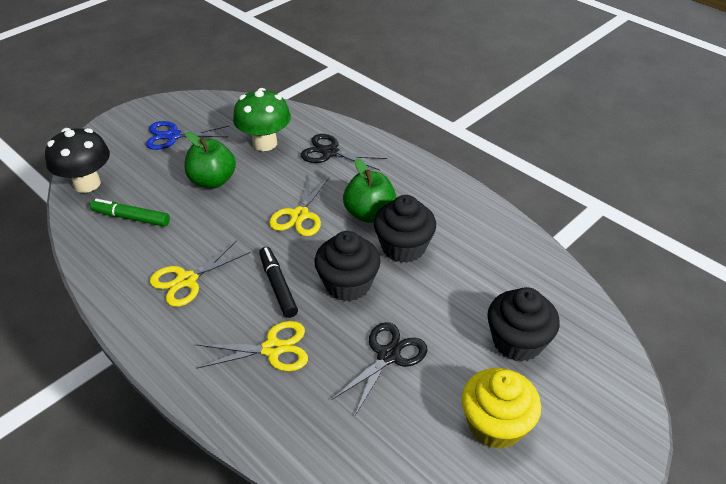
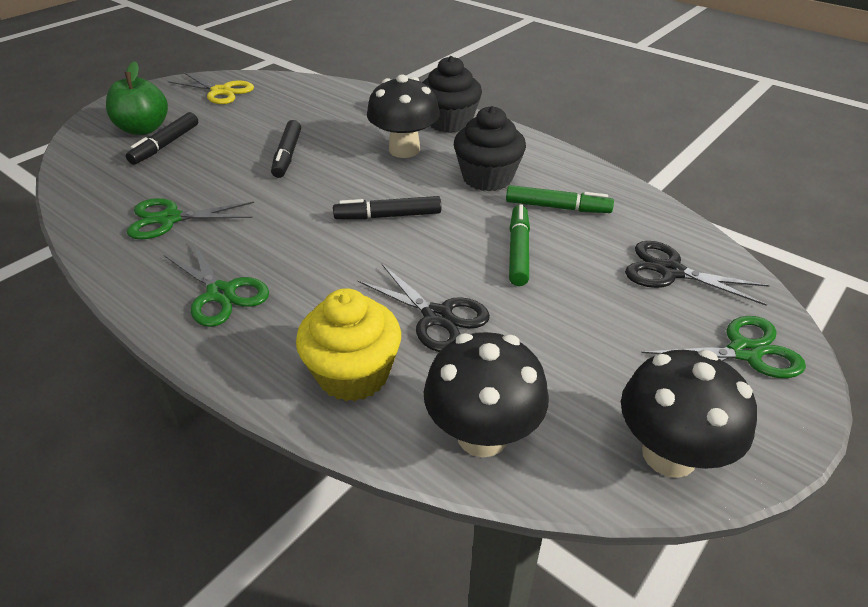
black cupcake: 3 -> 2
black marker: 1 -> 3
black mushroom: 1 -> 3
blue scissors: 1 -> 0
green apple: 2 -> 1
green marker: 1 -> 2
green mushroom: 1 -> 0
green scissors: 0 -> 3
yellow scissors: 3 -> 1

